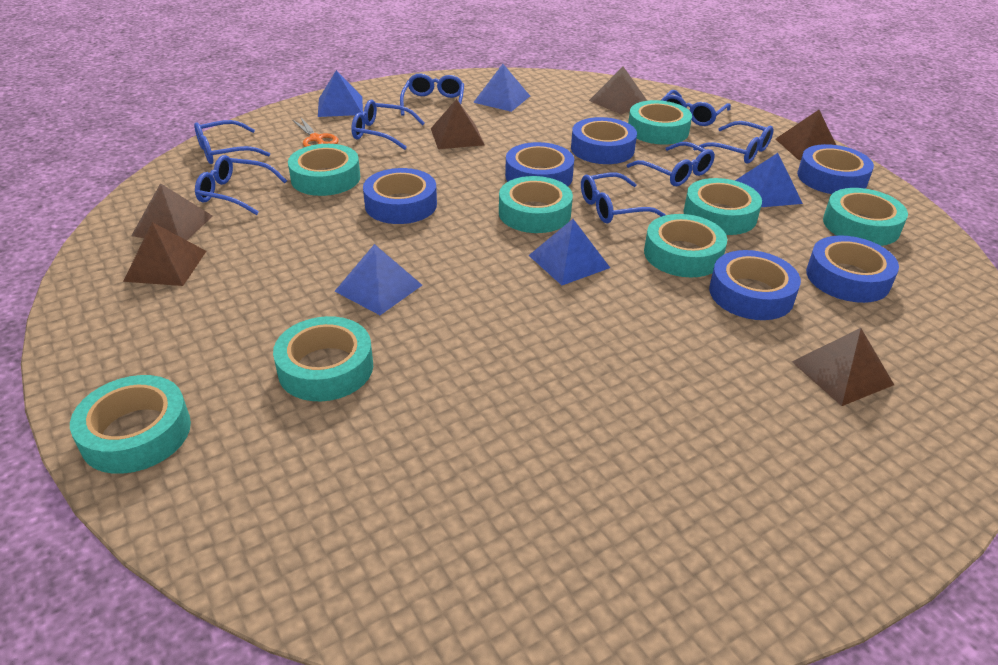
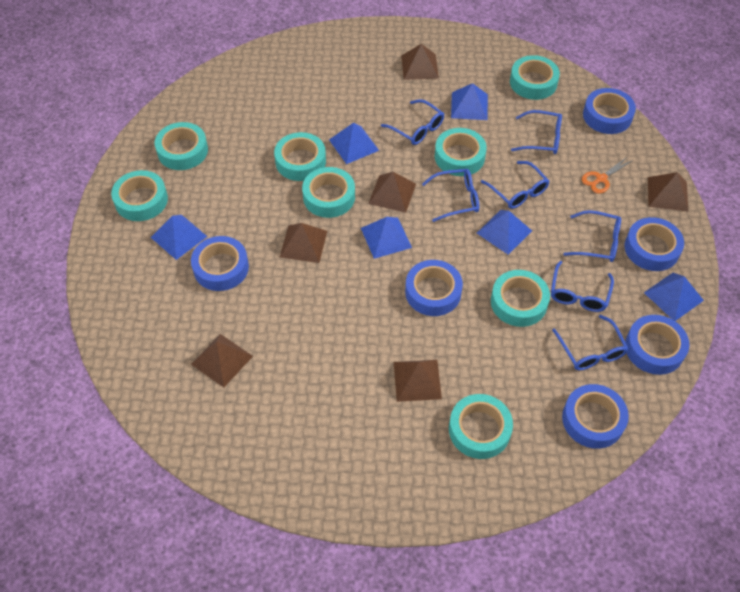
blue glasses: 8 -> 7
blue pyramid: 5 -> 6

